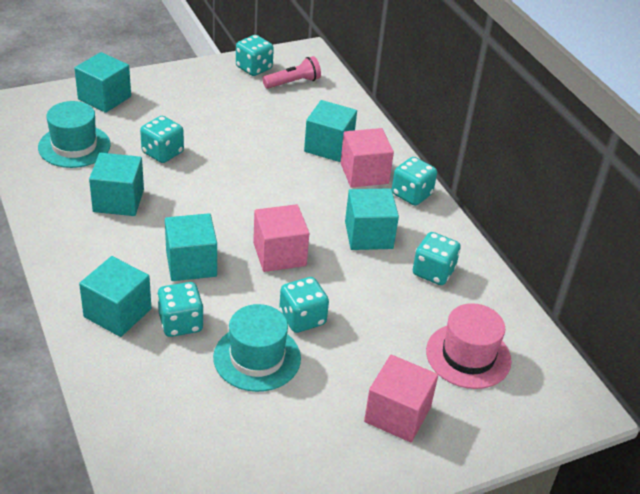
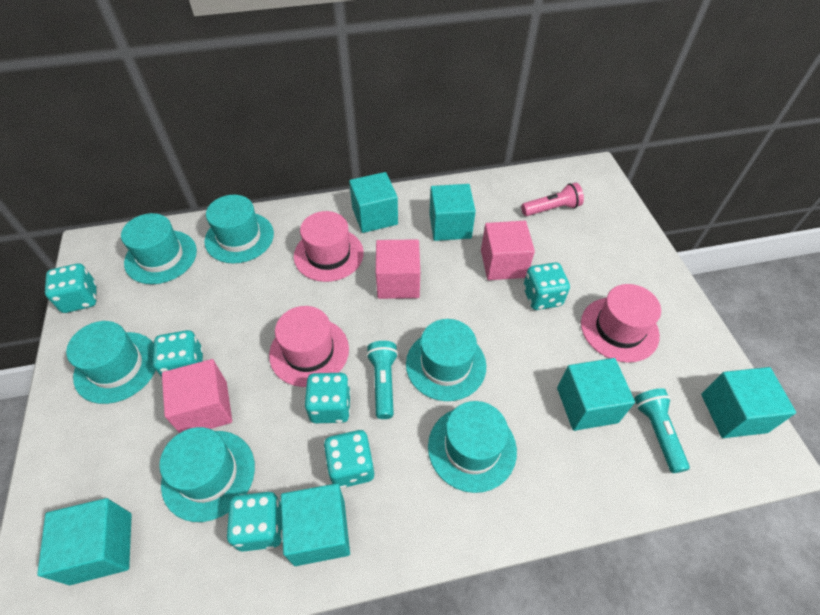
pink hat: 1 -> 3
turquoise flashlight: 0 -> 2
turquoise hat: 2 -> 6

